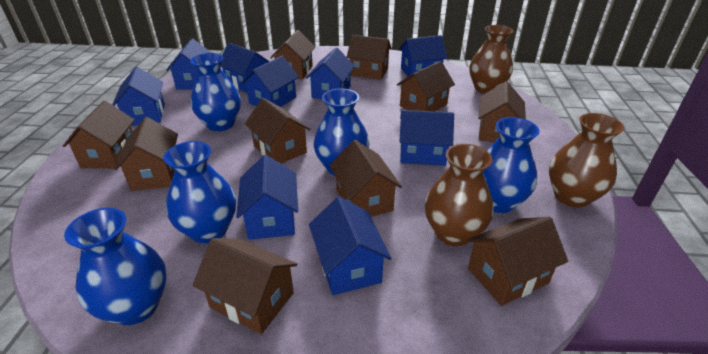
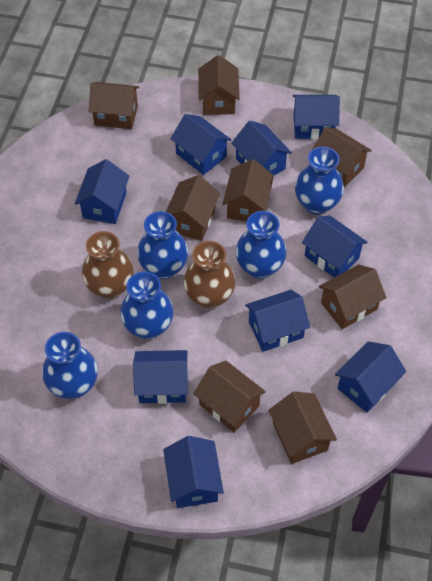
brown house: 10 -> 8
brown vase: 3 -> 2

